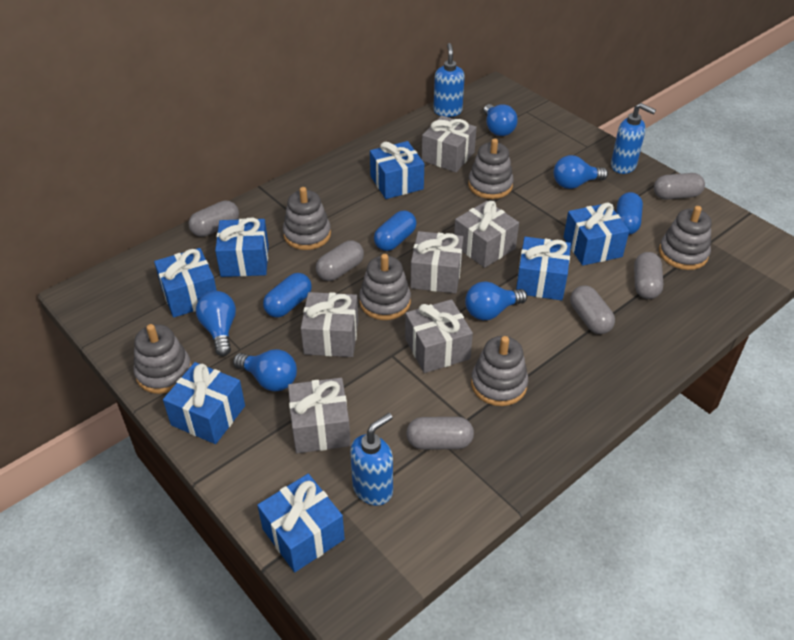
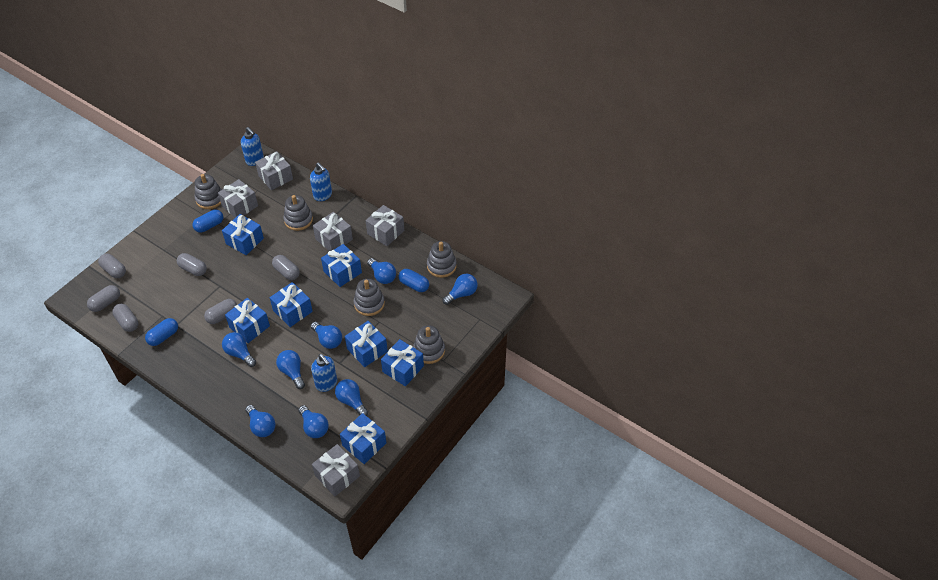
blue light bulb: 5 -> 8
grey gift: 6 -> 5
grey stacking toy: 6 -> 5

